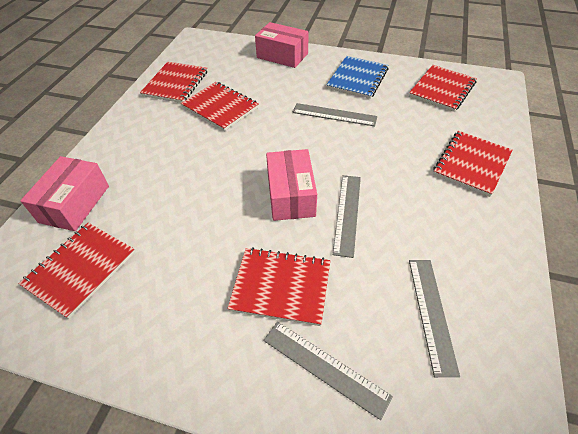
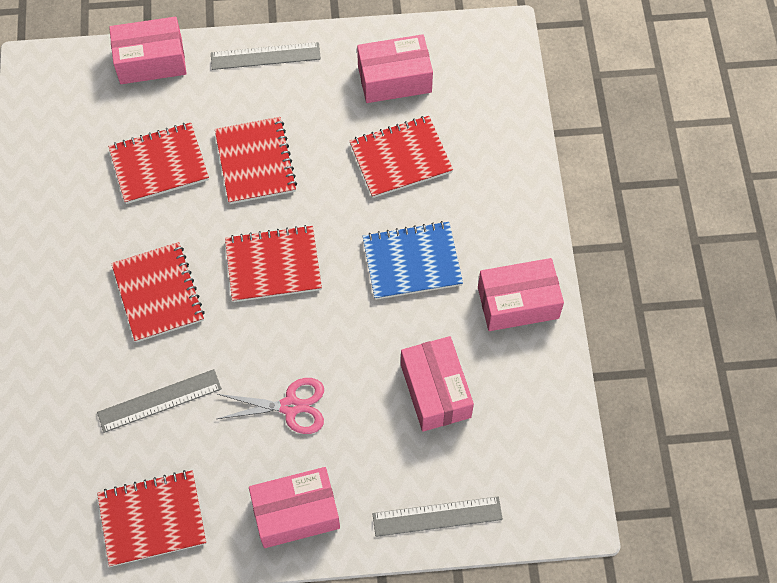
grey ruler: 4 -> 3
pink box: 3 -> 5
pink scissors: 0 -> 1

